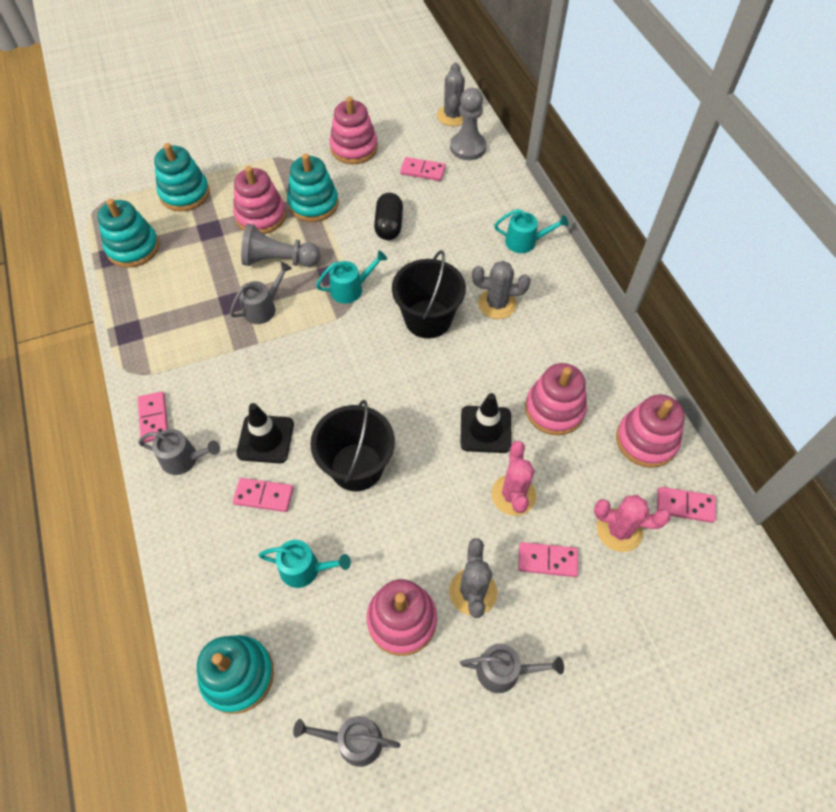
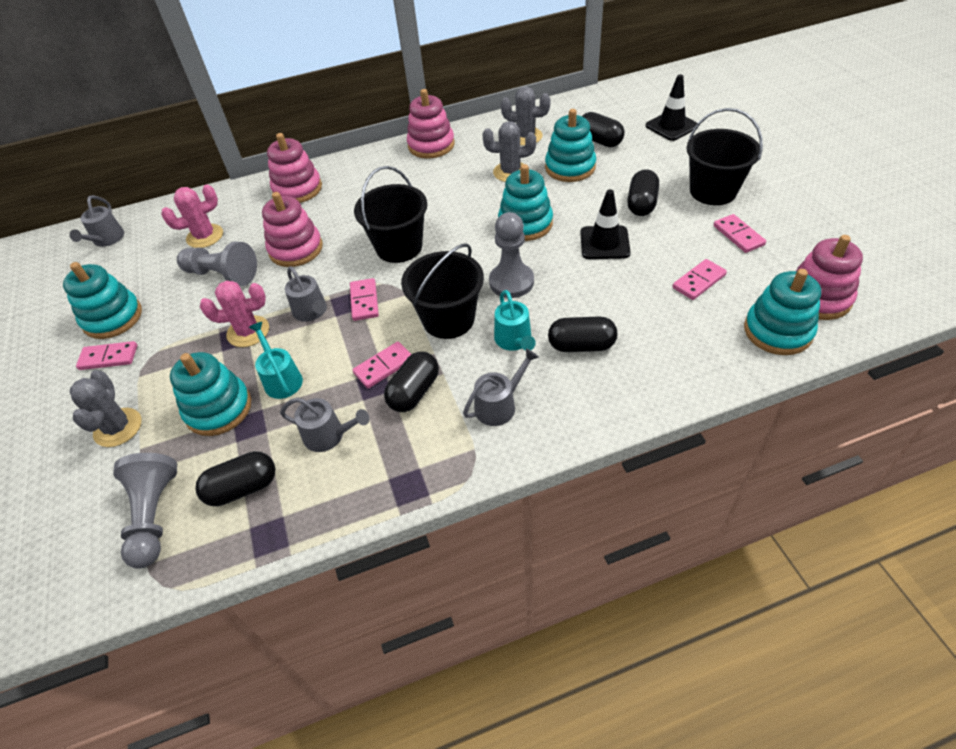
black bucket: 2 -> 3
black capsule: 1 -> 5
grey pawn: 2 -> 3
pink stacking toy: 5 -> 4
turquoise stacking toy: 4 -> 5
turquoise watering can: 3 -> 2

